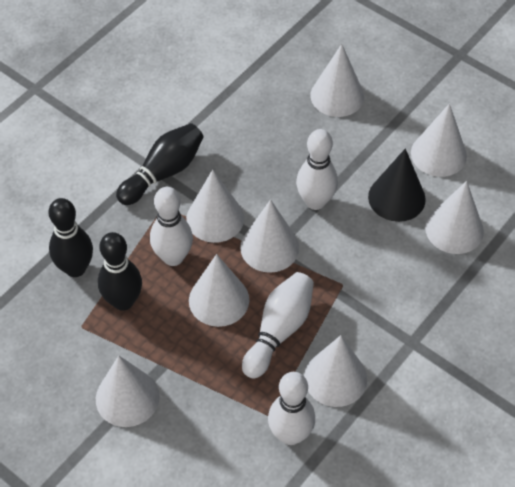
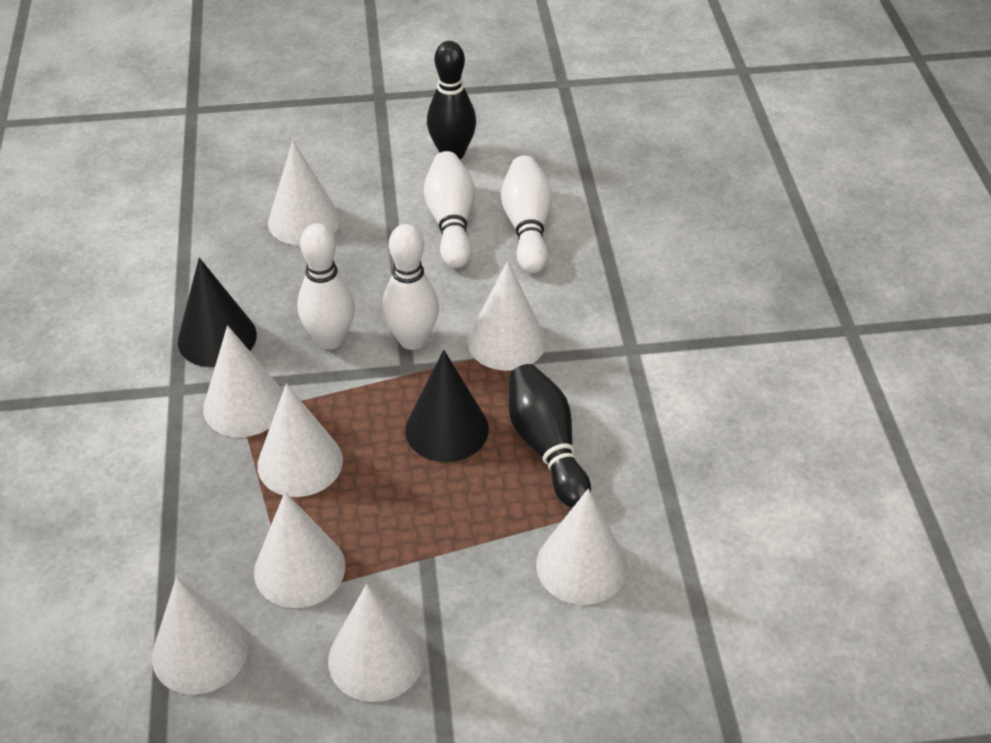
black bowling pin: 3 -> 2
black cone: 1 -> 2

